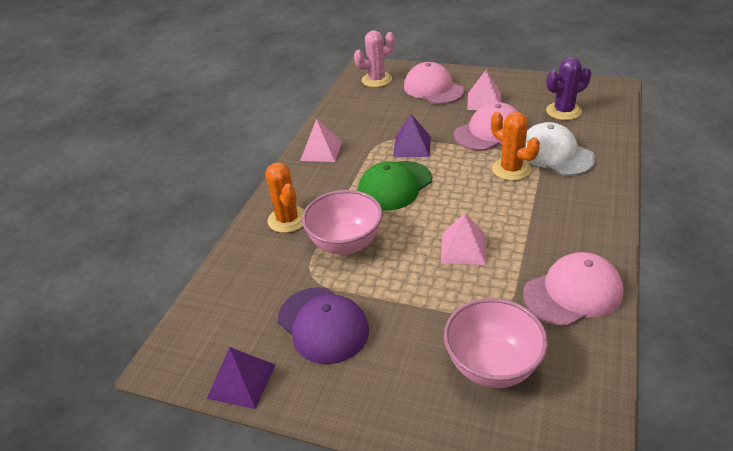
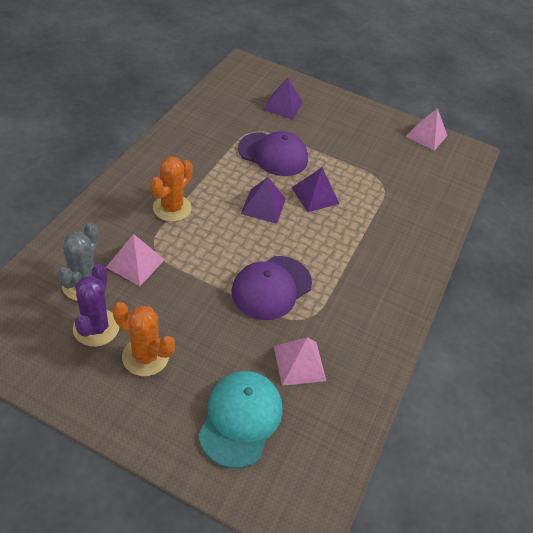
green cap: 1 -> 0
grey cactus: 0 -> 1
pink bowl: 2 -> 0
pink cactus: 1 -> 0
pink cap: 3 -> 0
purple cap: 1 -> 2
purple pyramid: 2 -> 3
turquoise cap: 0 -> 1
white cap: 1 -> 0

